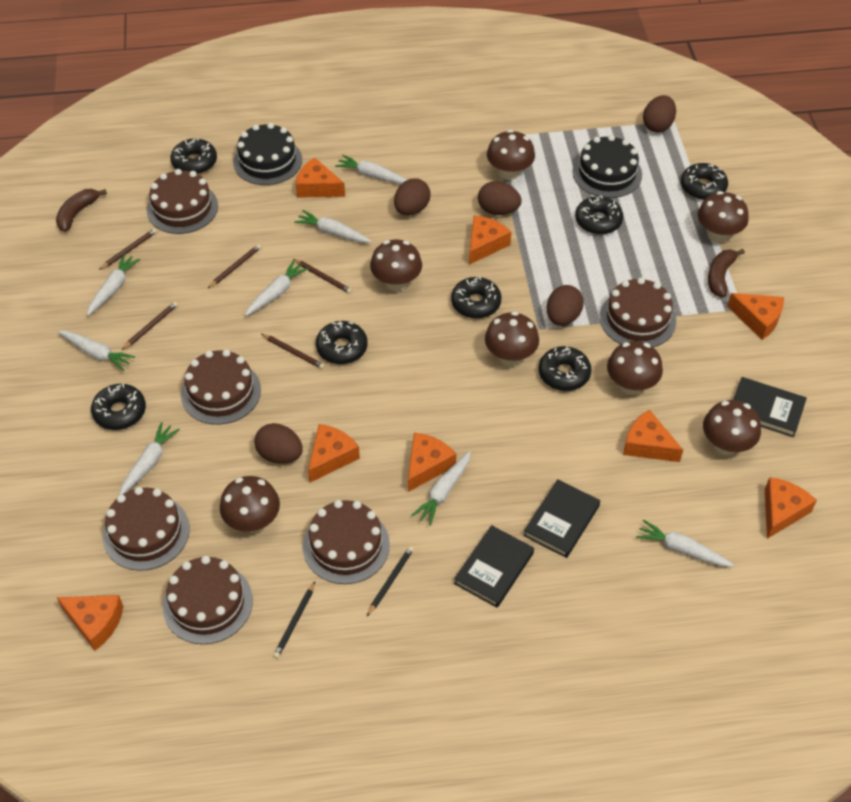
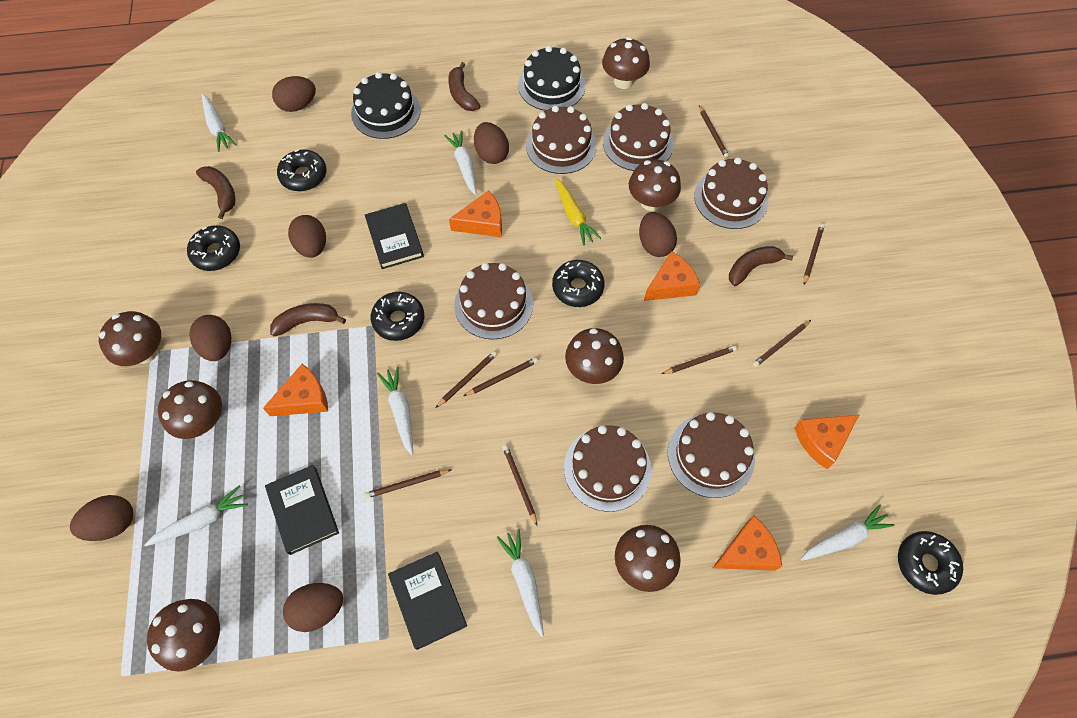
black donut: 7 -> 5
black pencil: 2 -> 0
brown banana: 2 -> 4
brown egg: 5 -> 7
brown pencil: 5 -> 8
orange cheese: 8 -> 5
white carrot: 8 -> 6
yellow carrot: 0 -> 1

